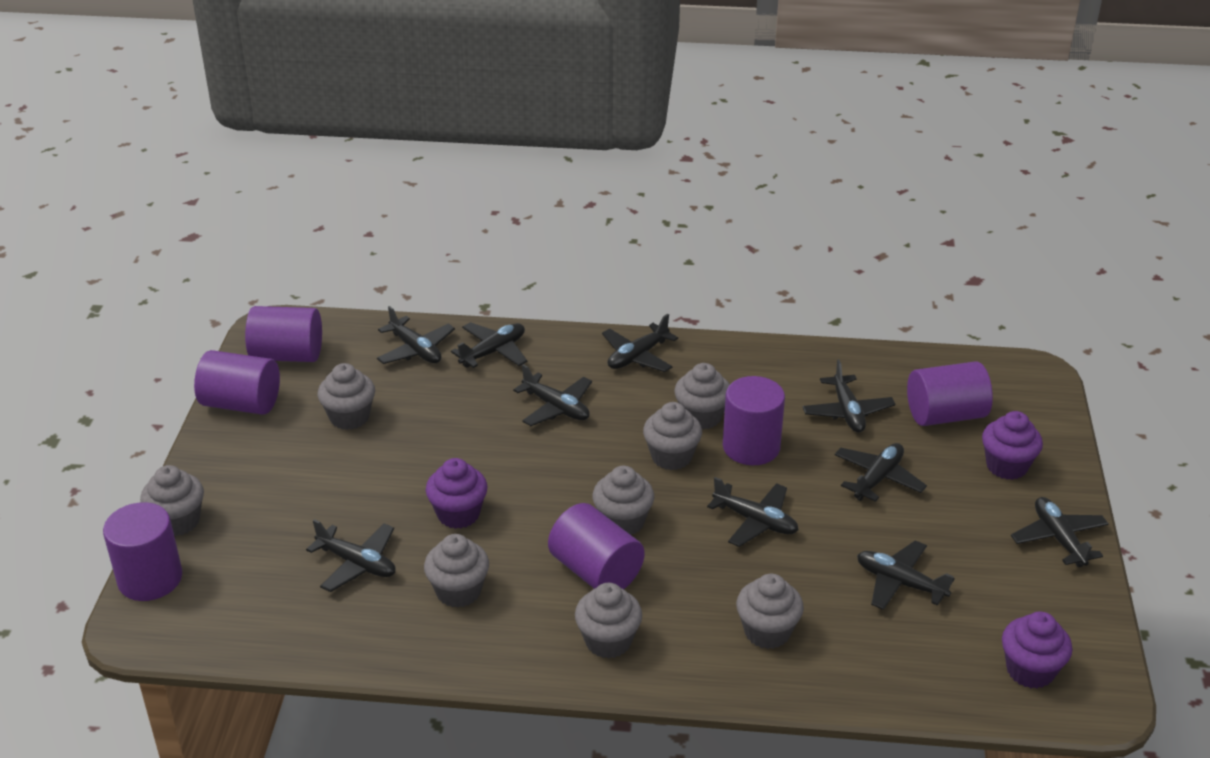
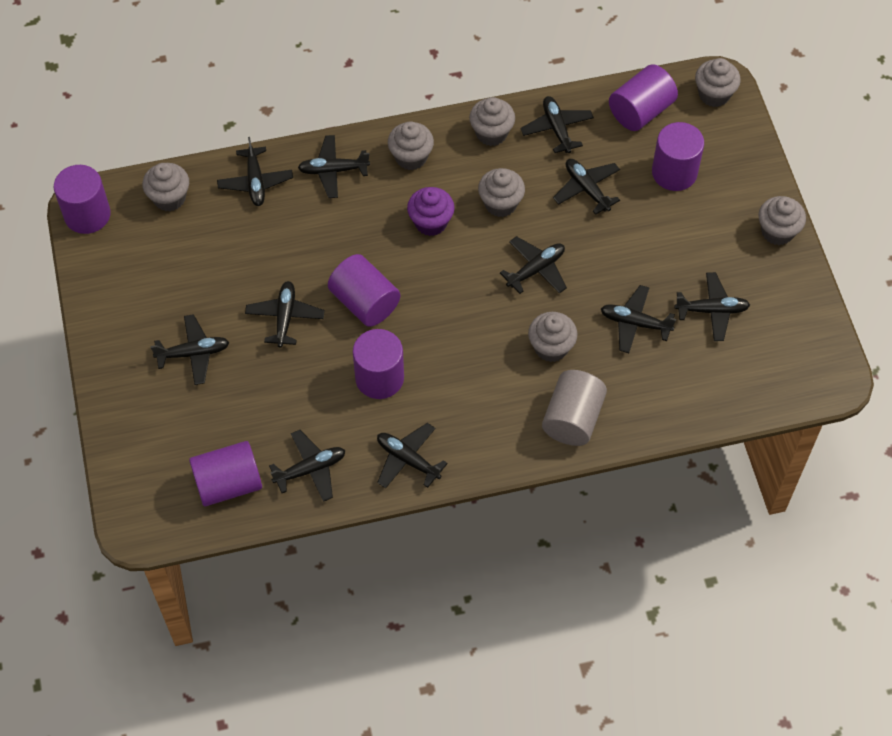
black plane: 10 -> 11
grey cupcake: 8 -> 7
grey cylinder: 0 -> 1
purple cupcake: 3 -> 1

